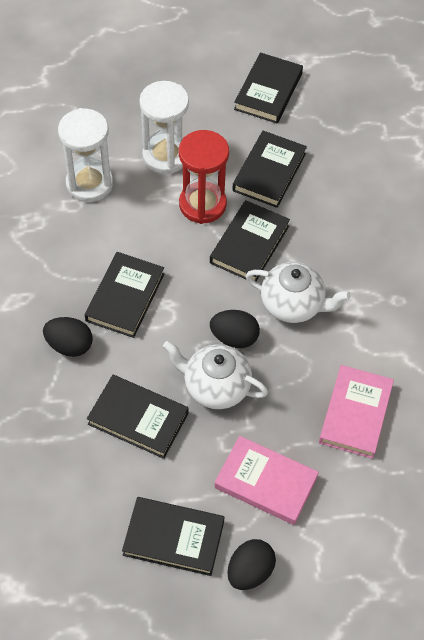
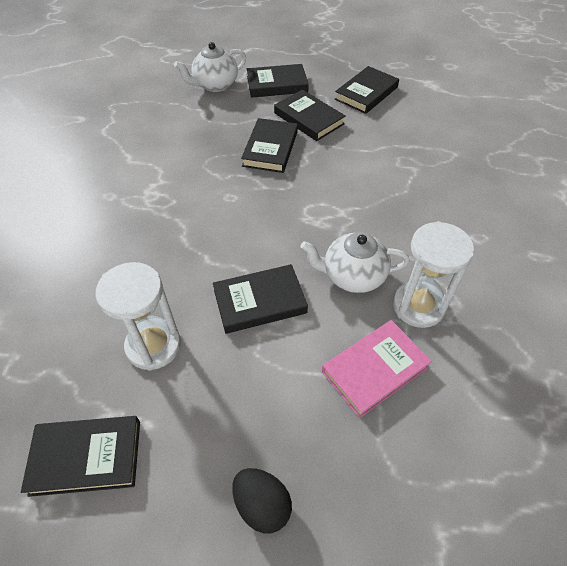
black egg: 3 -> 1
pink book: 2 -> 1
red hourglass: 1 -> 0

